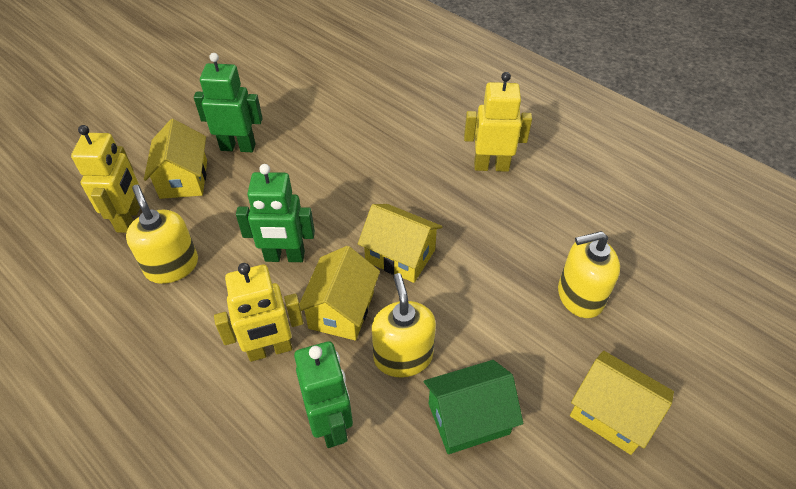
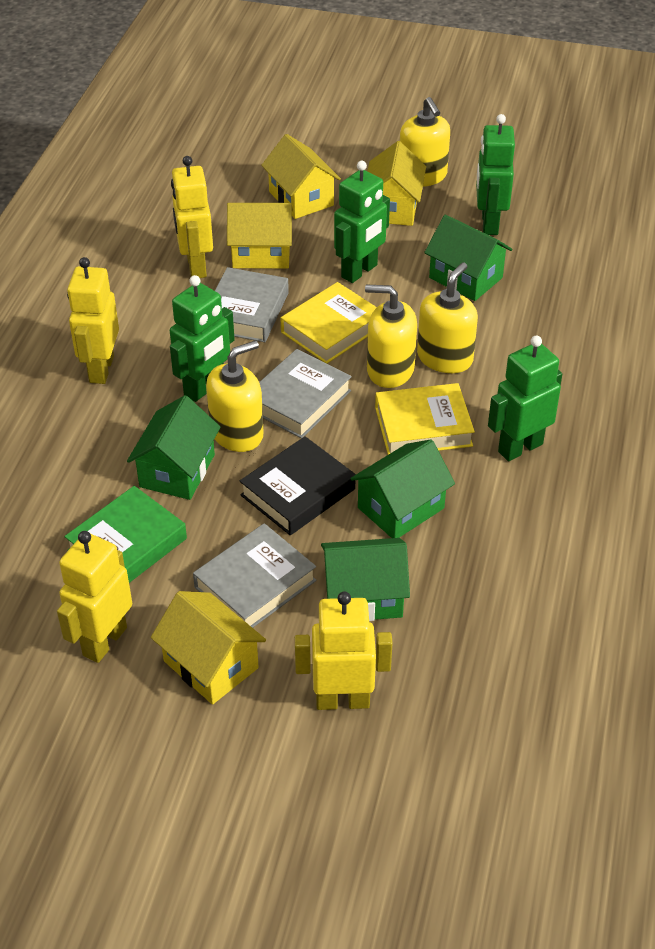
black book: 0 -> 1
green book: 0 -> 1
green house: 1 -> 4
green robot: 3 -> 4
grey book: 0 -> 3
yellow book: 0 -> 2
yellow robot: 3 -> 4
yellow soap dispenser: 3 -> 4

